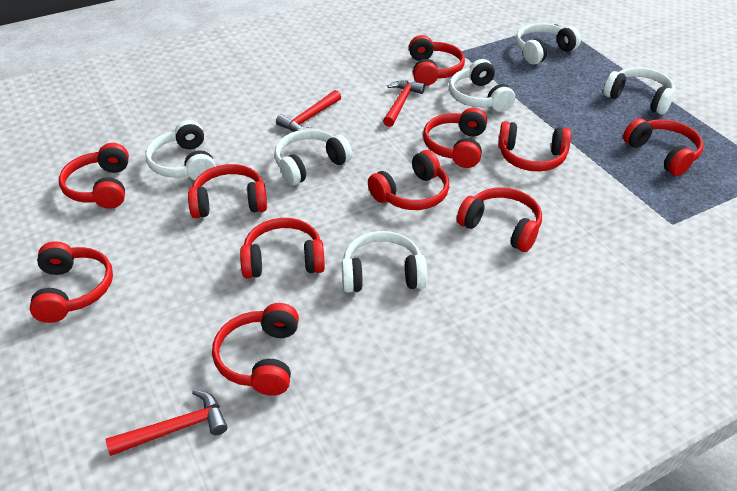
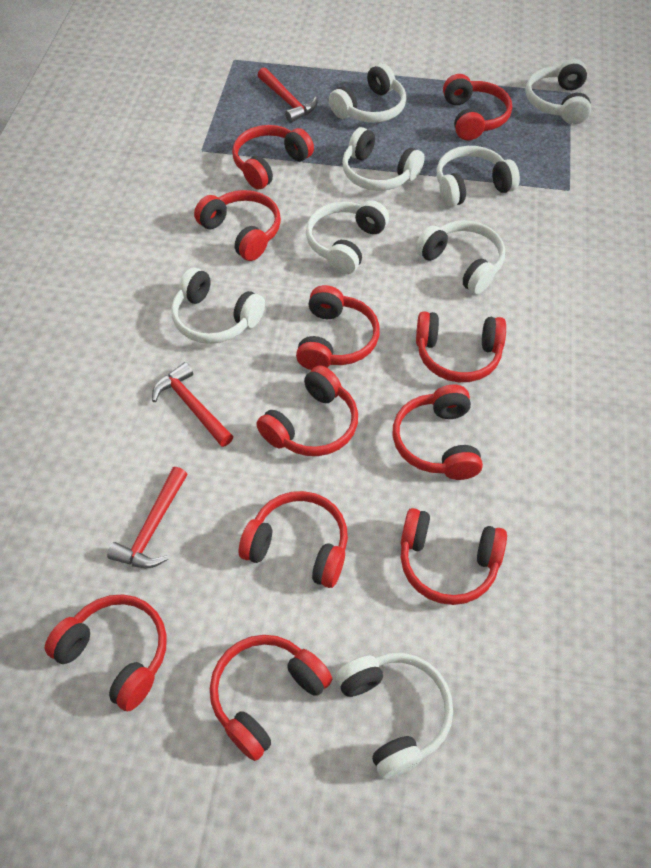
white headphones: 6 -> 8

